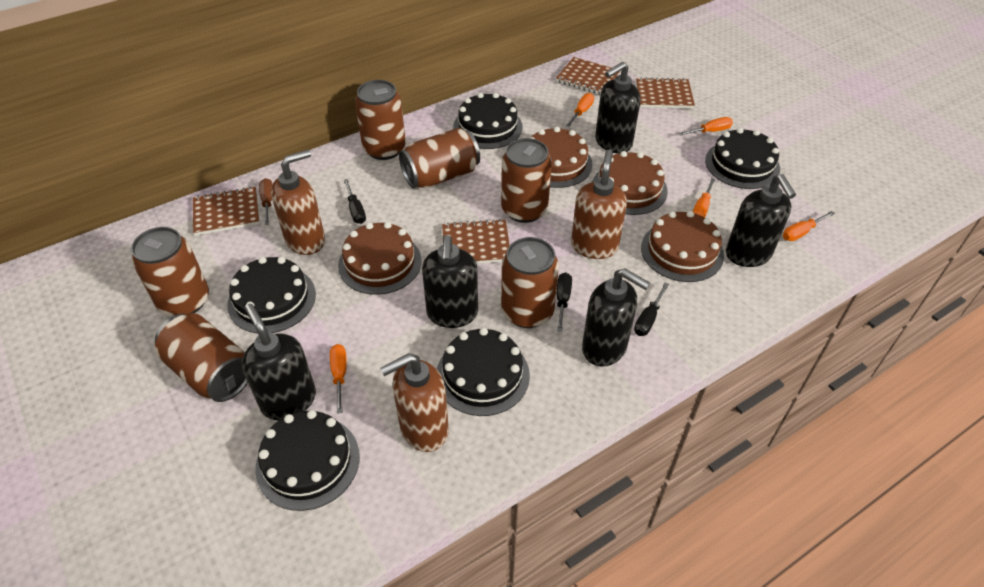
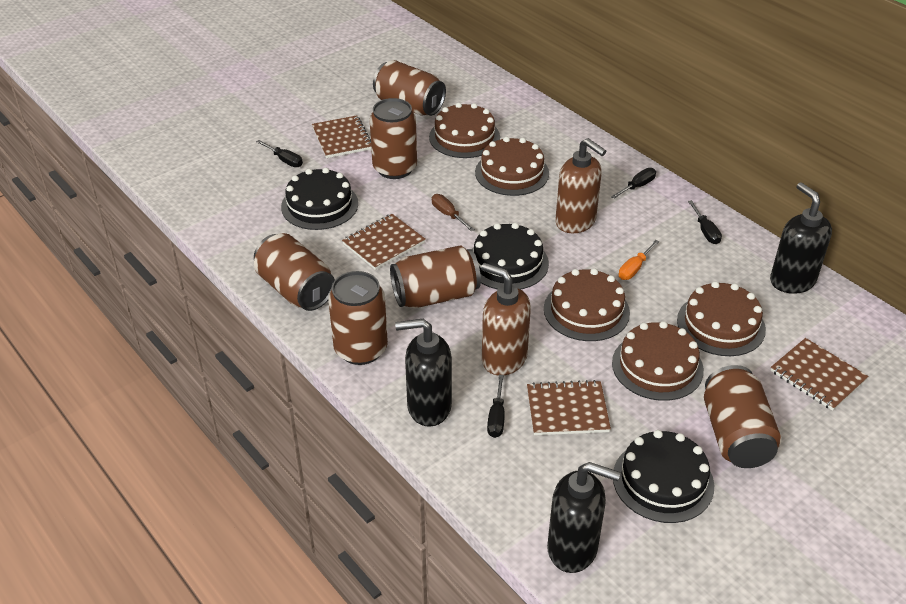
black cake: 5 -> 3
black screwdriver: 3 -> 4
black soap dispenser: 5 -> 3
brown cake: 4 -> 5
brown soap dispenser: 3 -> 2
orange screwdriver: 5 -> 1

